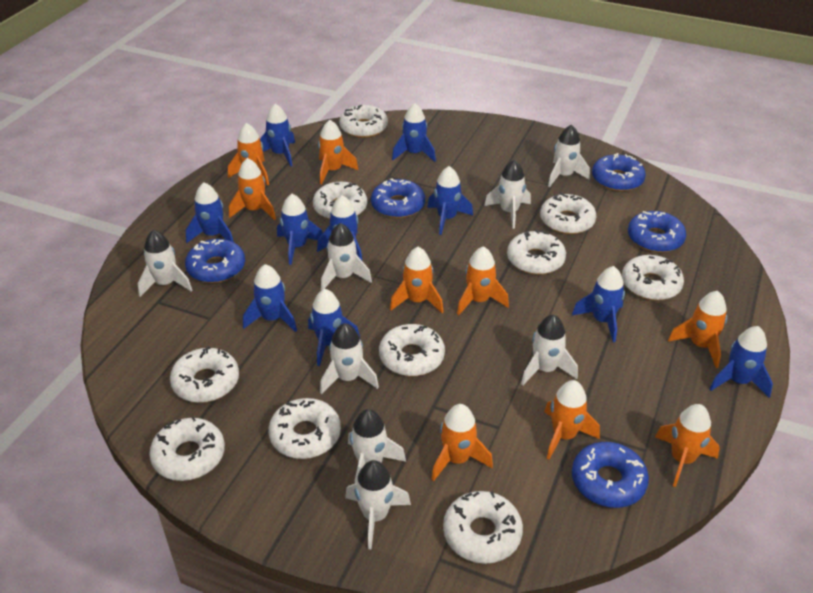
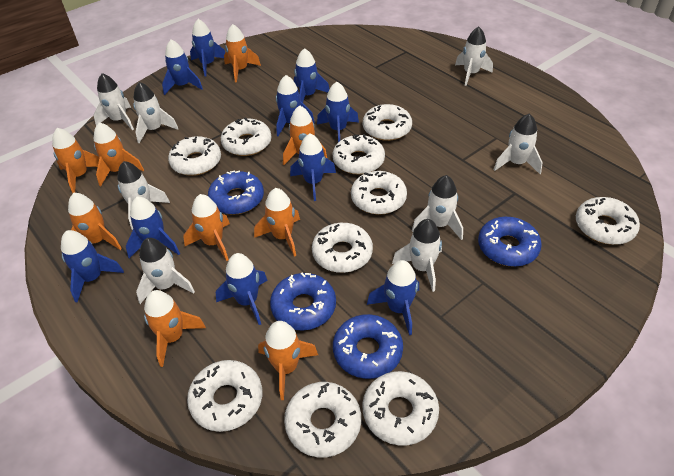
blue donut: 5 -> 4

